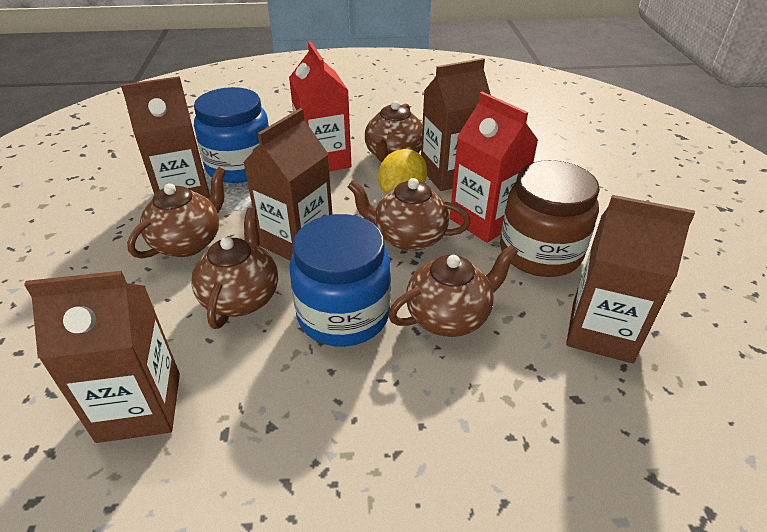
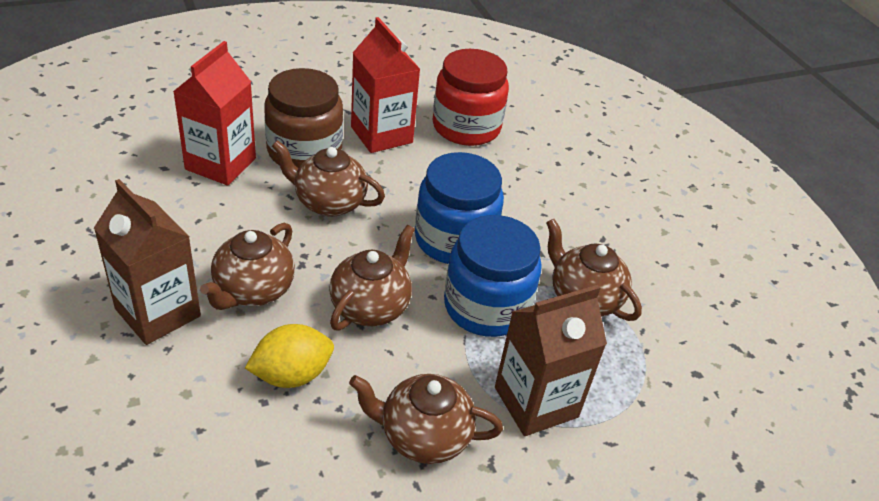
brown carton: 5 -> 2
red jar: 0 -> 1

